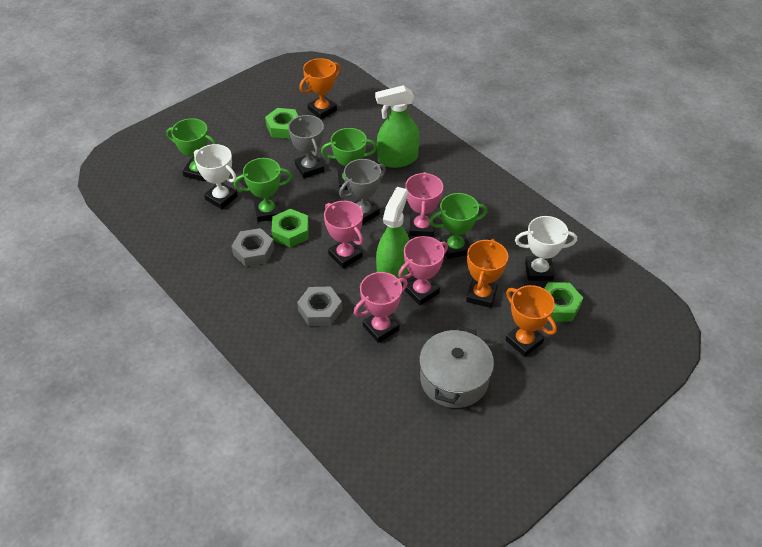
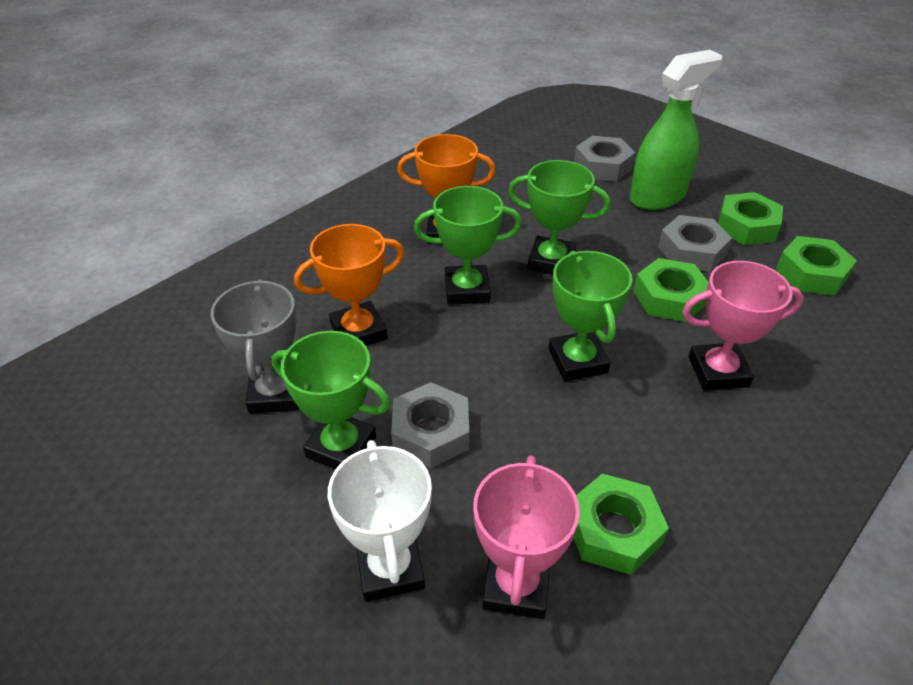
green nut: 3 -> 4
green spray bottle: 2 -> 1
grey nut: 2 -> 3
grey pot: 1 -> 0
grey trophy: 2 -> 1
orange trophy: 3 -> 2
pink trophy: 4 -> 2
white trophy: 2 -> 1

